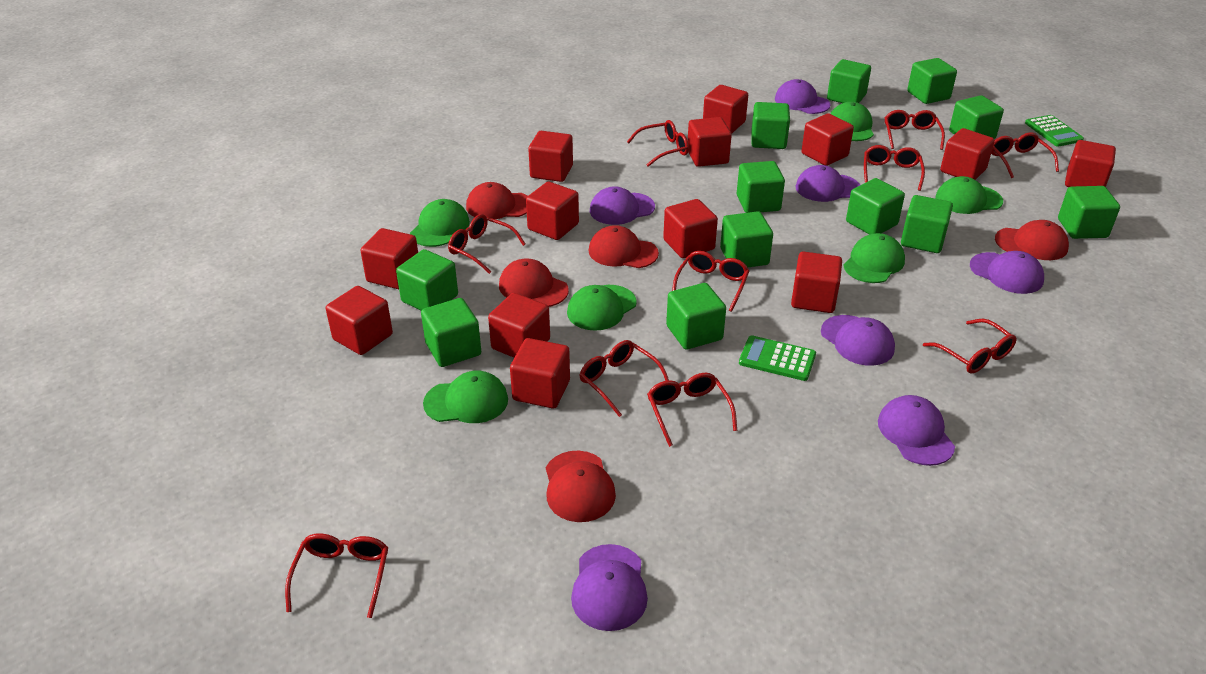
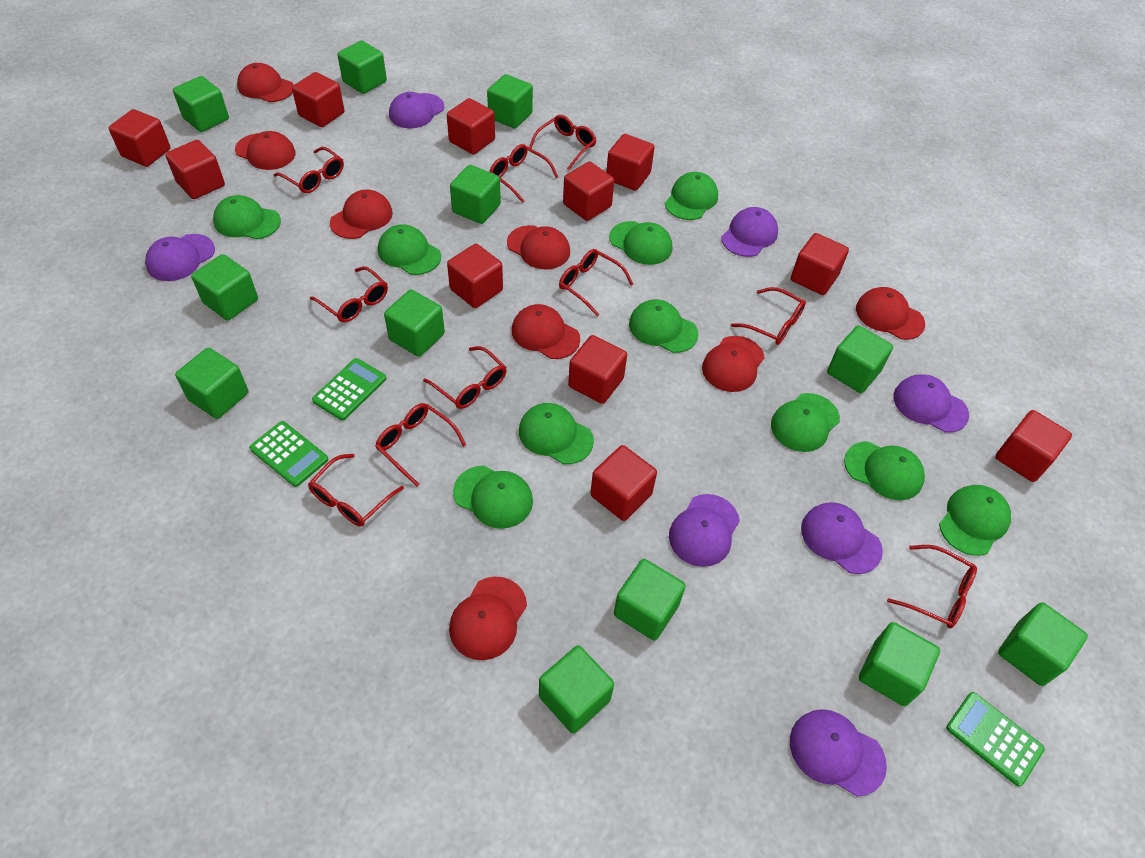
green calculator: 2 -> 3
green cap: 6 -> 10
red cap: 5 -> 8
red cube: 13 -> 11

